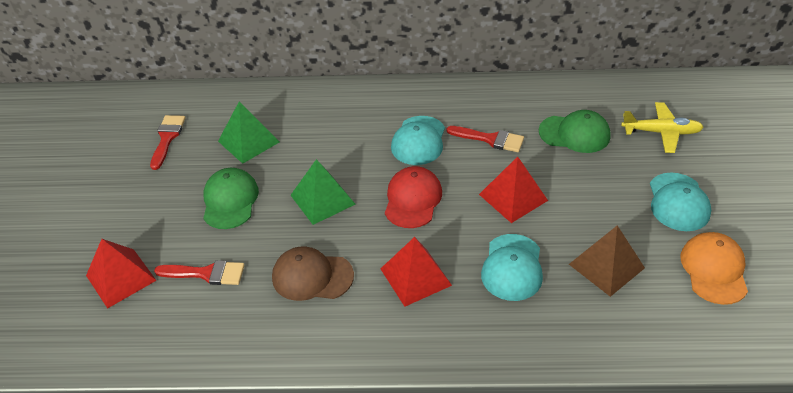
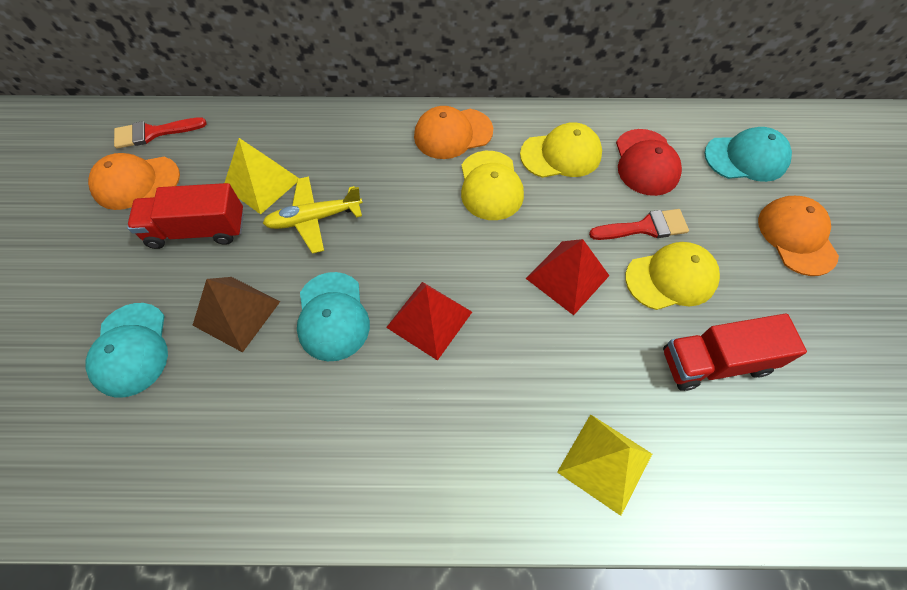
brown cap: 1 -> 0
green cap: 2 -> 0
green pyramid: 2 -> 0
orange cap: 1 -> 3
red brush: 3 -> 2
red pyramid: 3 -> 2
red truck: 0 -> 2
yellow cap: 0 -> 3
yellow pyramid: 0 -> 2

